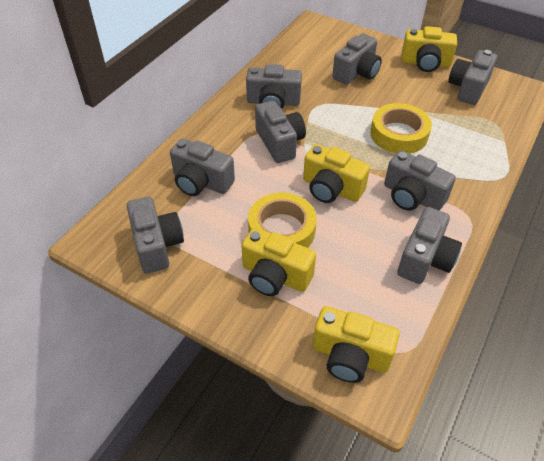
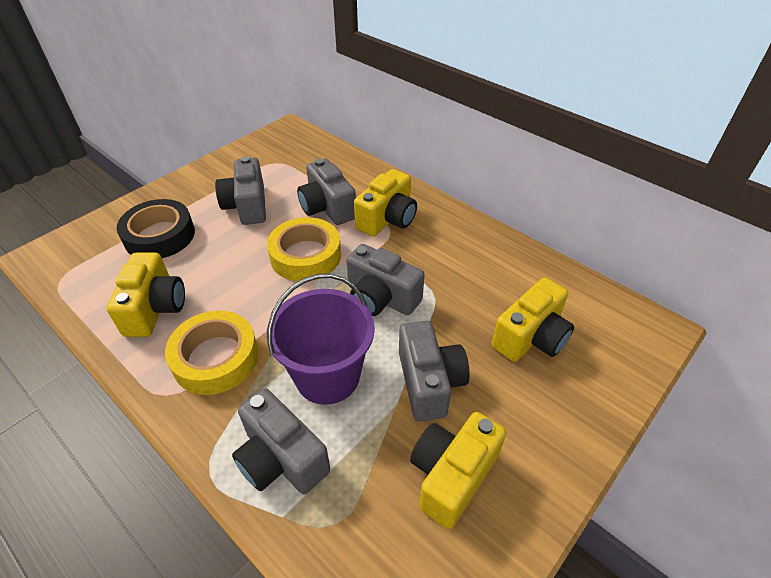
black tape: 0 -> 1
grey camera: 8 -> 5
purple bucket: 0 -> 1

